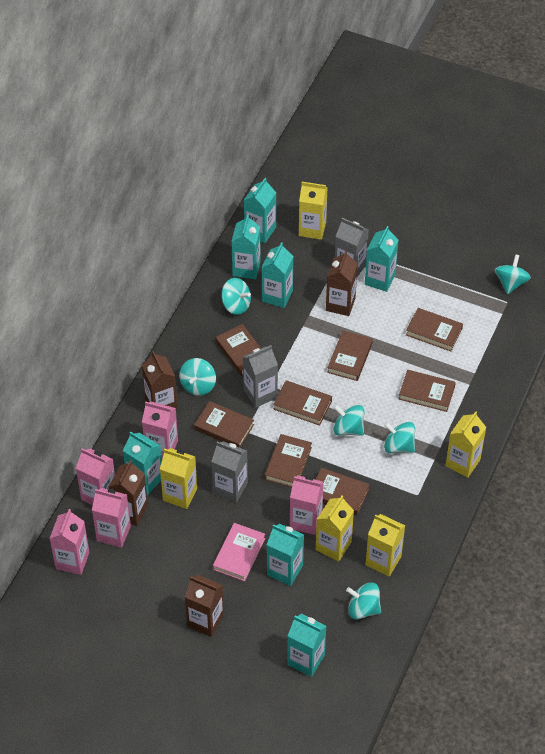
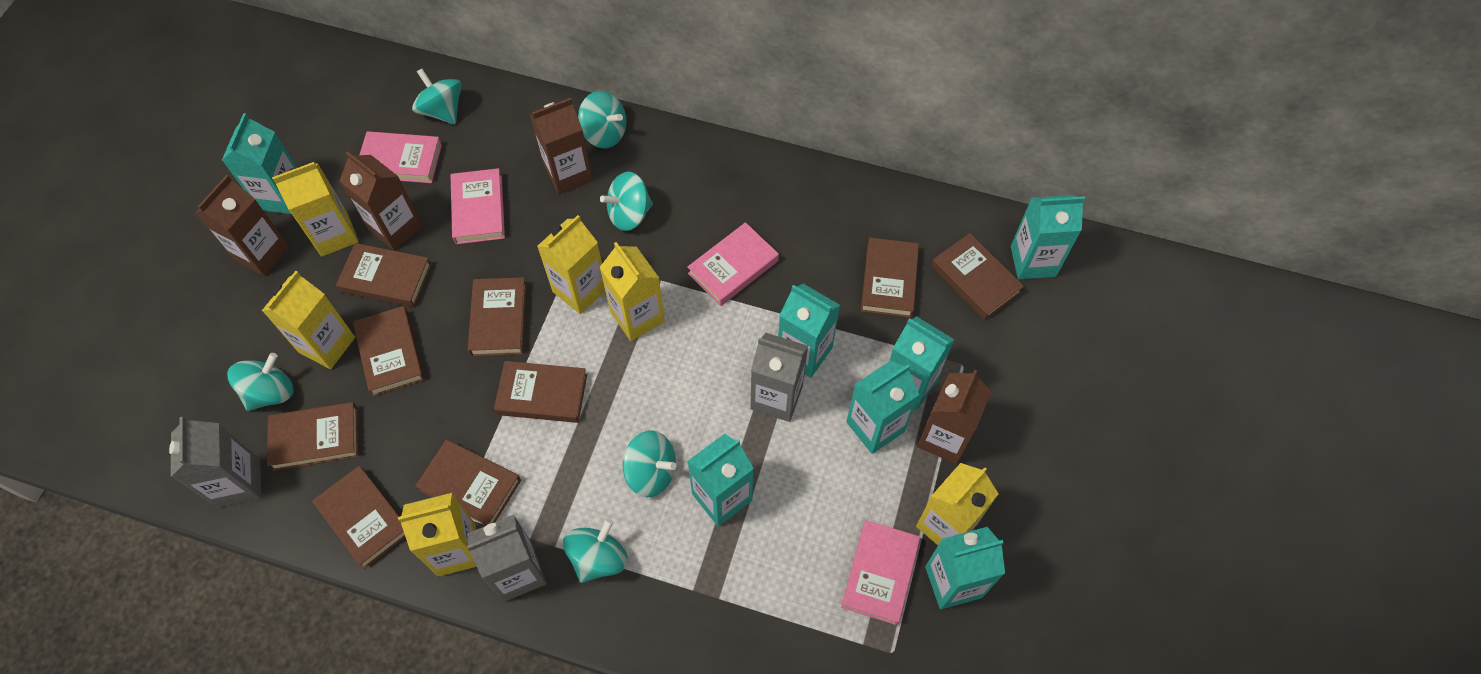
brown book: 8 -> 9
pink book: 1 -> 4
pink carton: 5 -> 0
yellow carton: 5 -> 6

